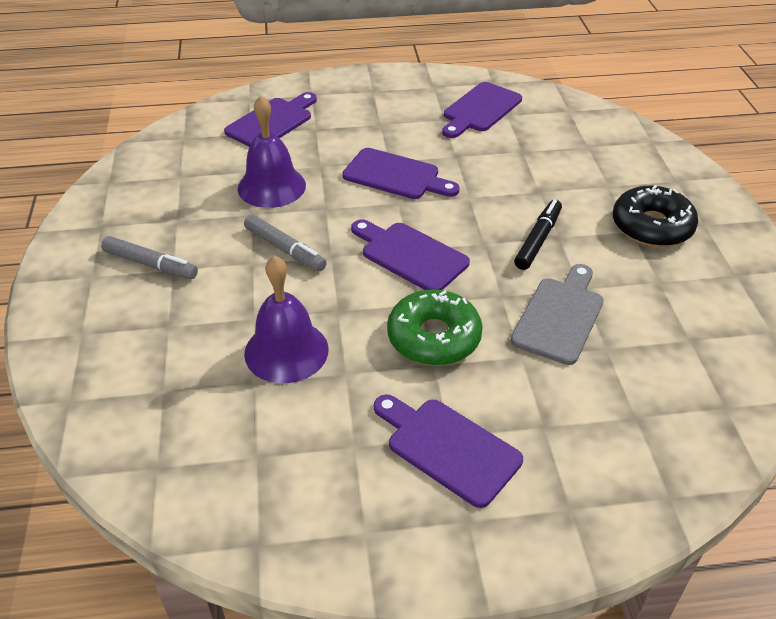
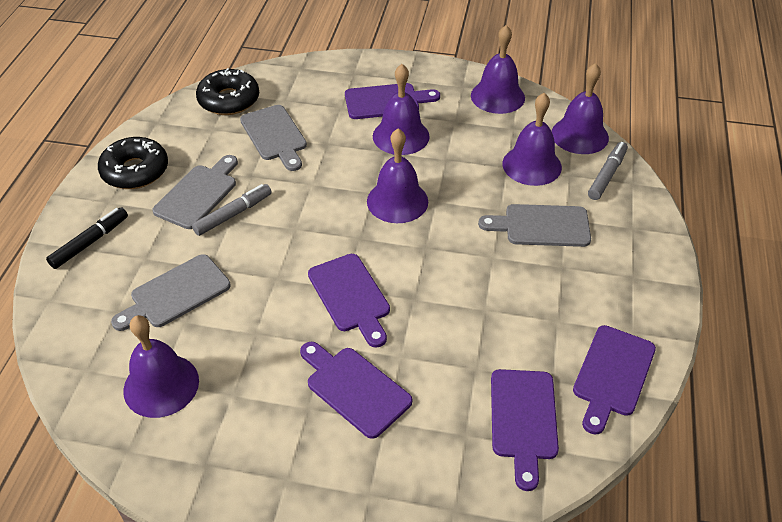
black donut: 1 -> 2
green donut: 1 -> 0
grey cutting board: 1 -> 4
purple bell: 2 -> 6

